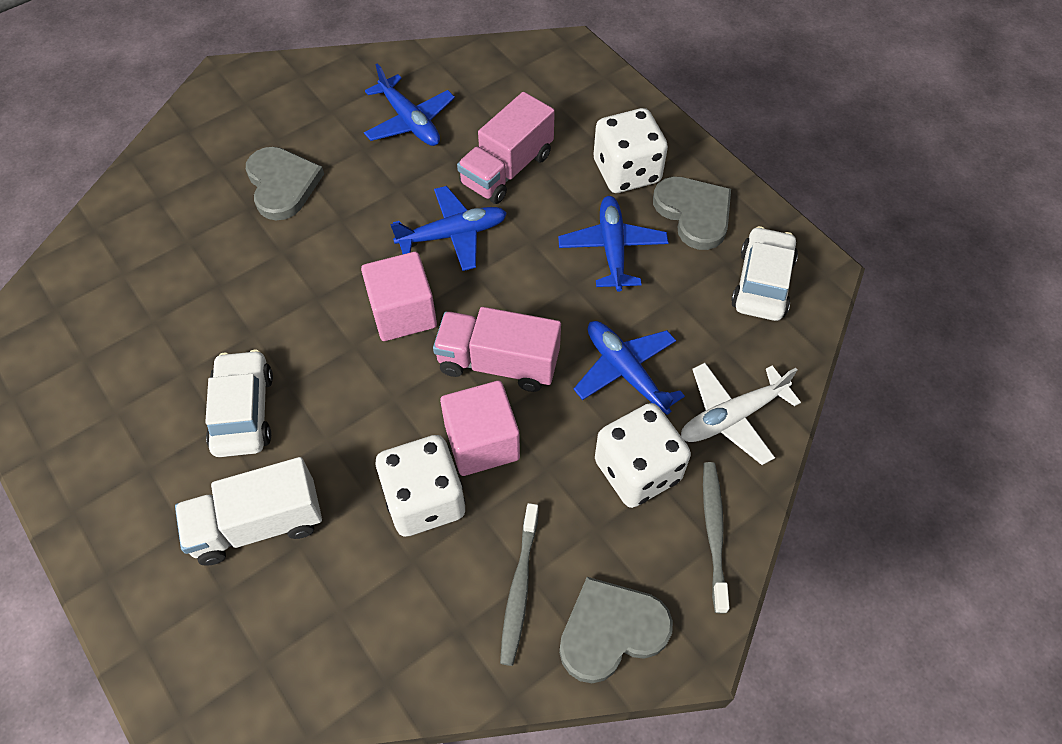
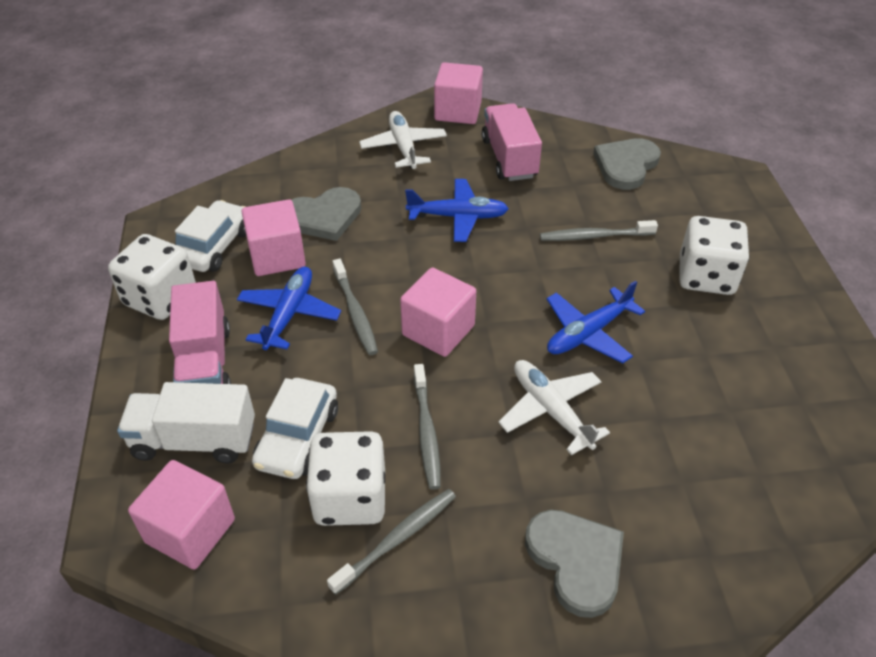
blue plane: 4 -> 3
grey toothbrush: 2 -> 4
pink cube: 2 -> 4
white plane: 1 -> 2

